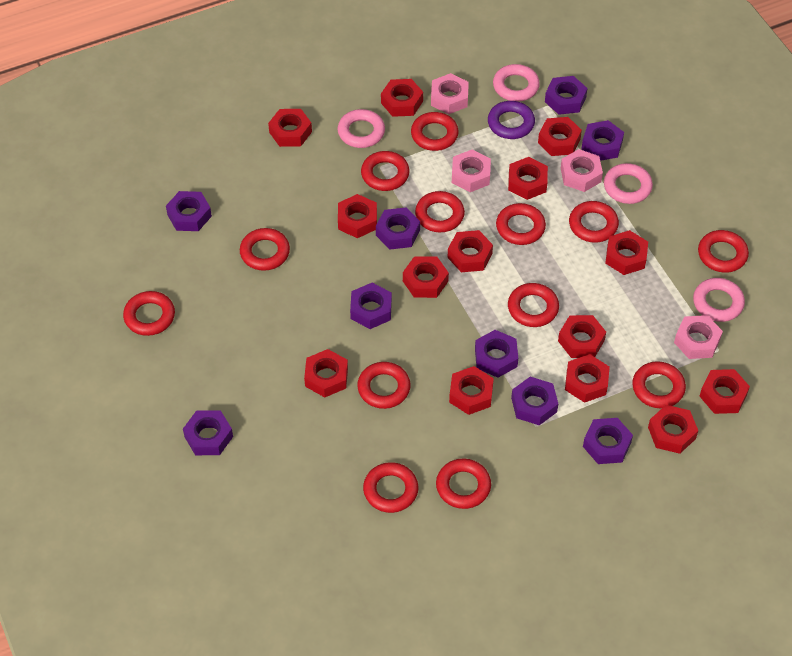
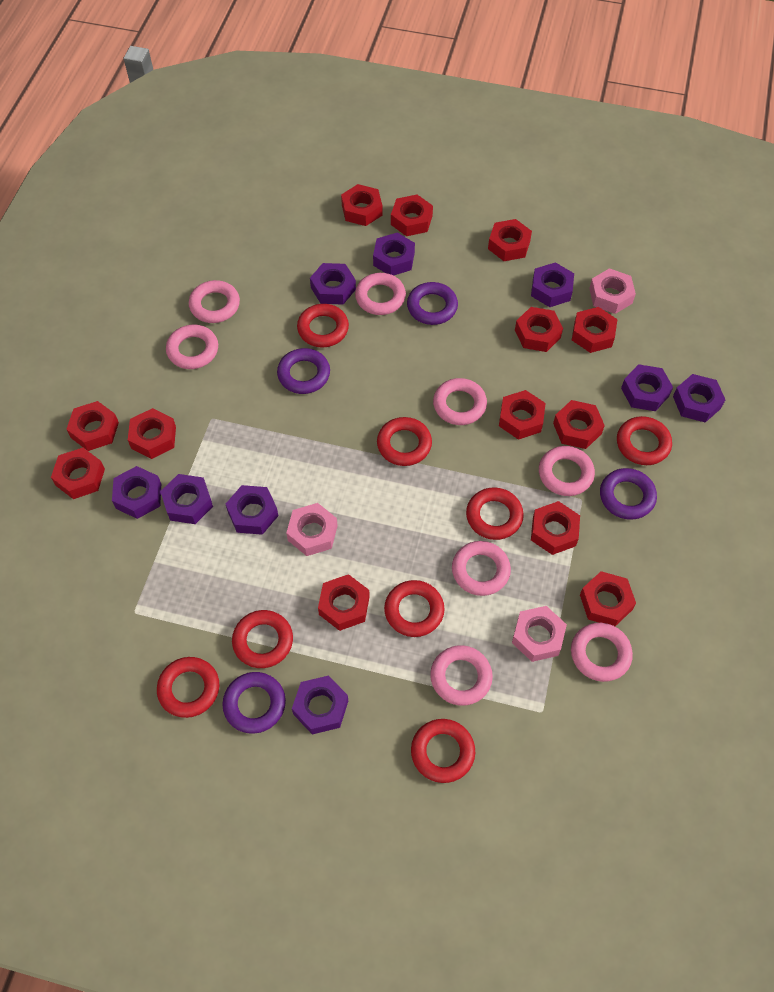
pink nut: 4 -> 3
pink ring: 4 -> 8
purple ring: 1 -> 4
red nut: 14 -> 13
red ring: 13 -> 8

